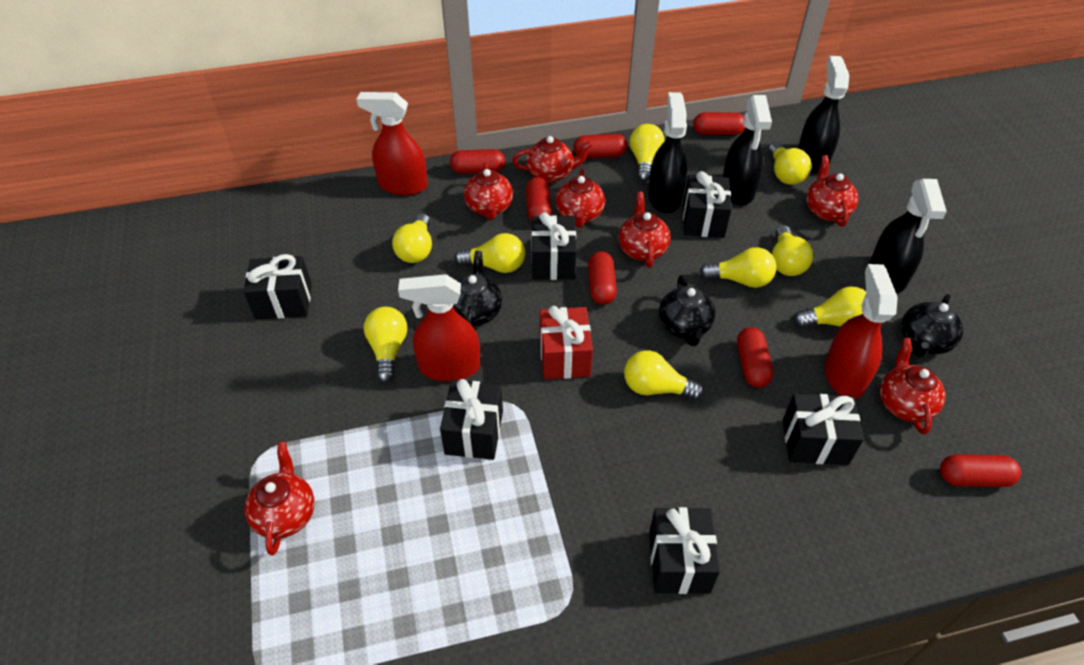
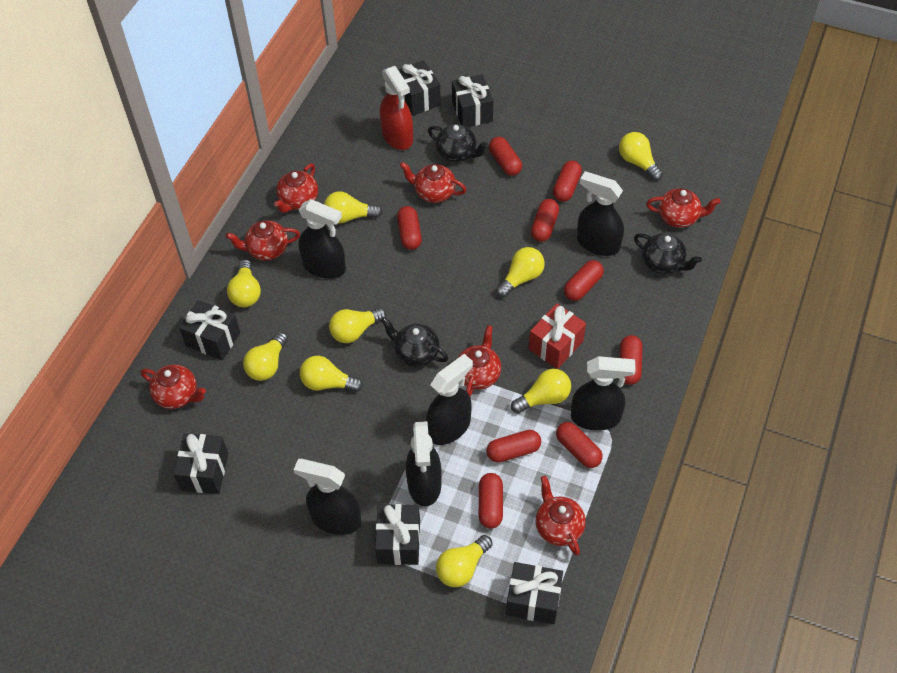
black spray bottle: 4 -> 6
red capsule: 7 -> 9
red spray bottle: 3 -> 1

